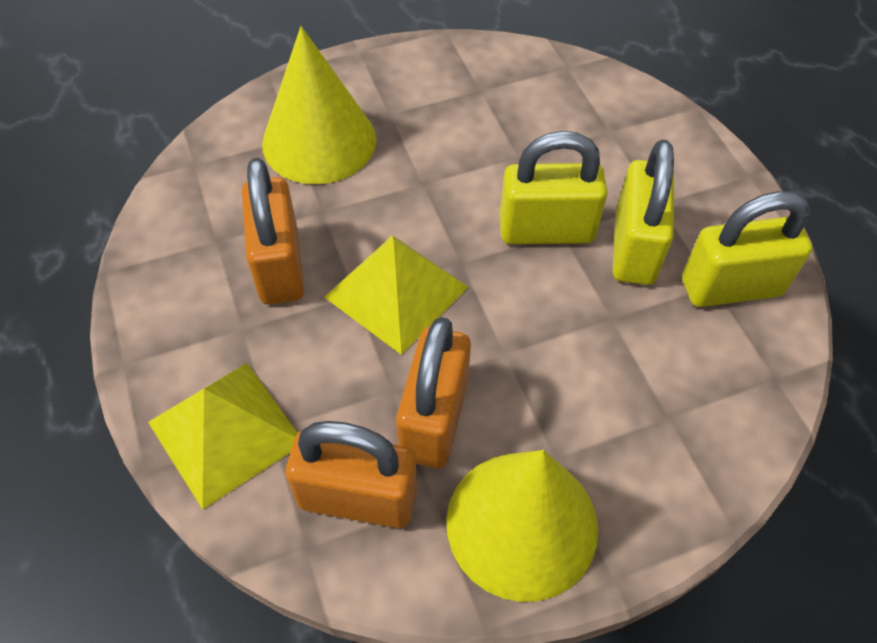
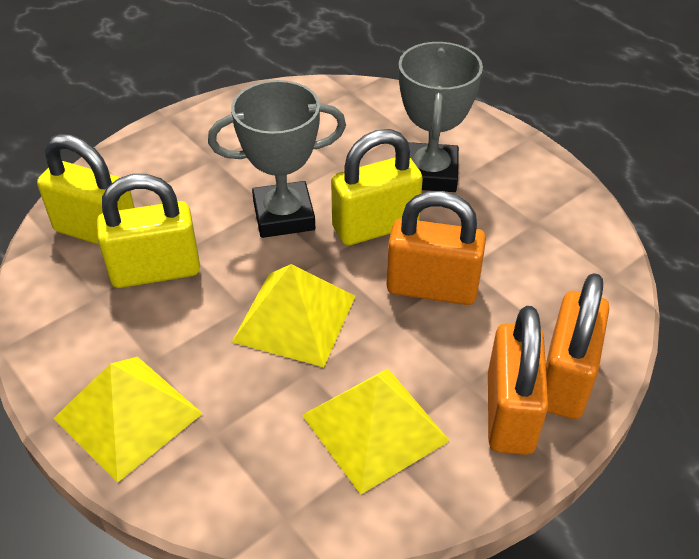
grey trophy: 0 -> 2
yellow cone: 2 -> 0
yellow pyramid: 2 -> 3

